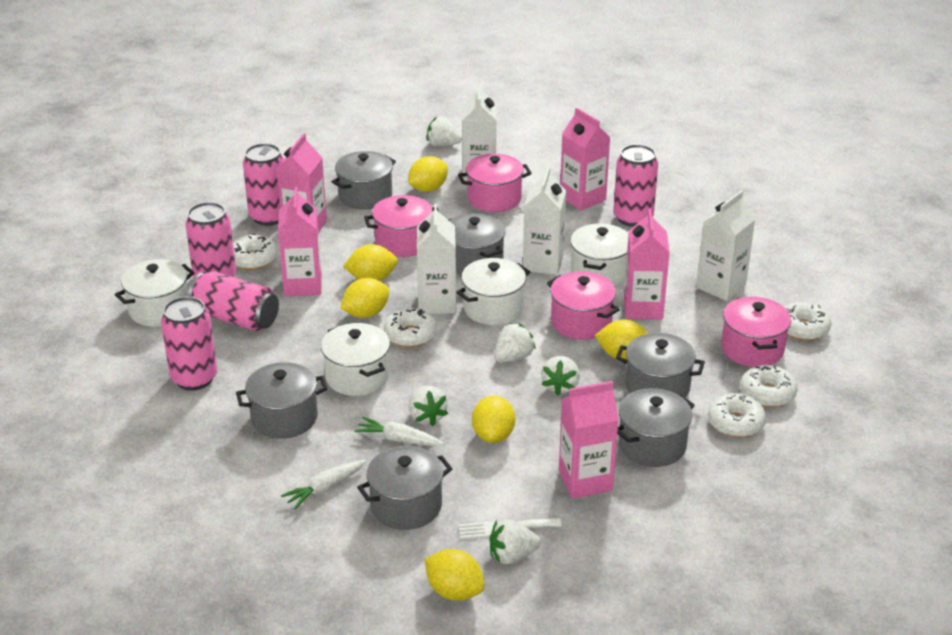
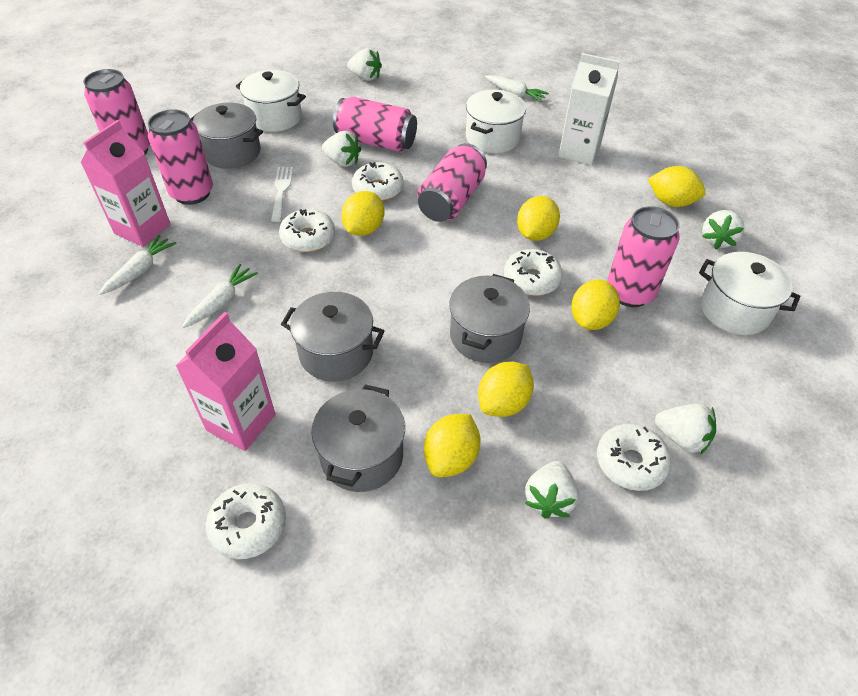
grey pot: 6 -> 4
pink carton: 5 -> 2
pink pot: 4 -> 0
white carrot: 2 -> 3
white carton: 4 -> 1
white pot: 4 -> 3

